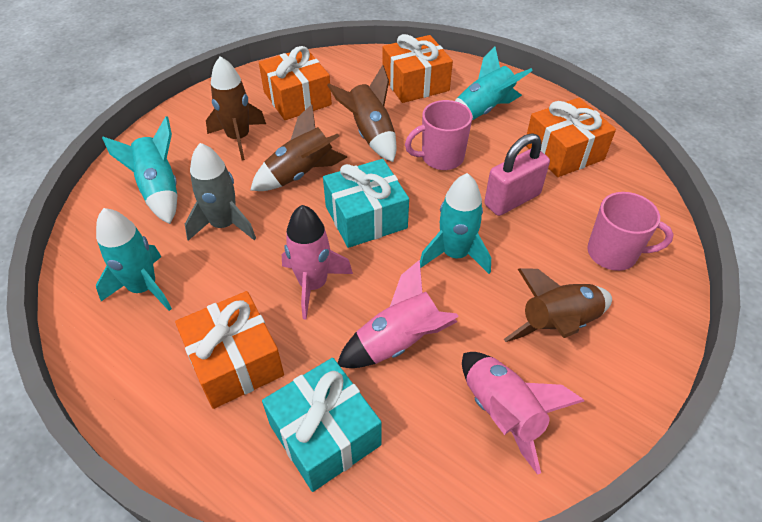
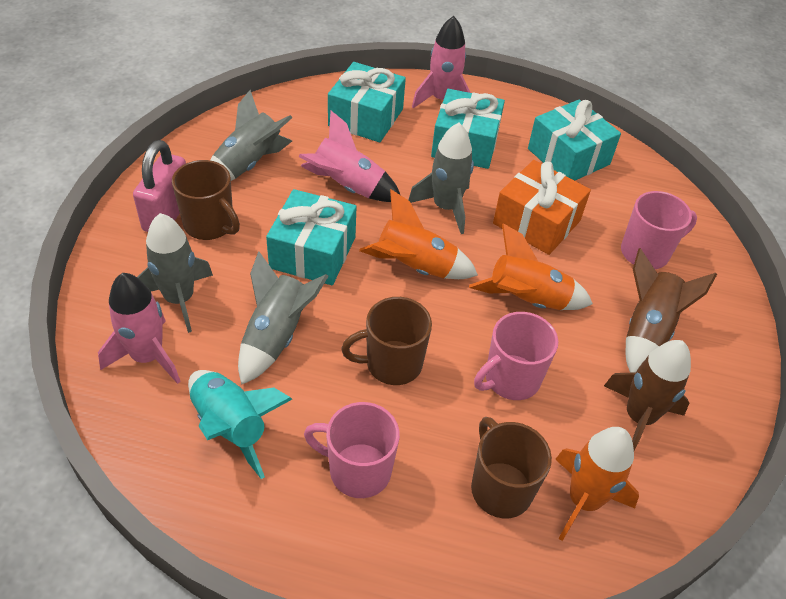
brown mug: 0 -> 3
brown rocket: 4 -> 2
grey rocket: 1 -> 4
orange gift: 4 -> 1
orange rocket: 0 -> 3
pink mug: 2 -> 3
turquoise gift: 2 -> 4
turquoise rocket: 4 -> 1

